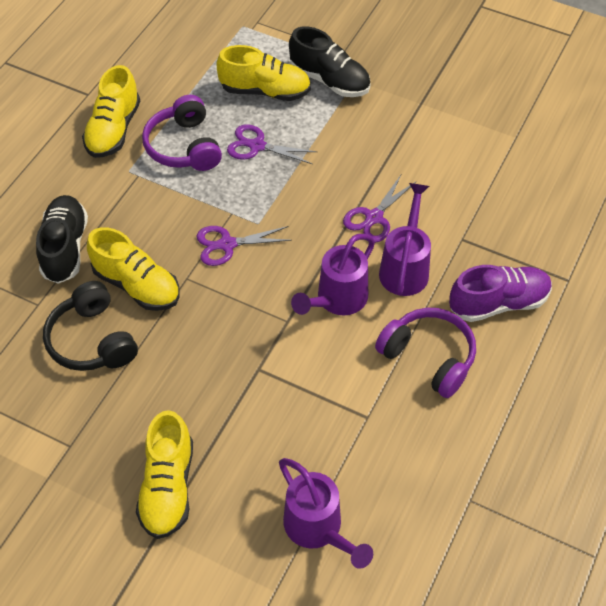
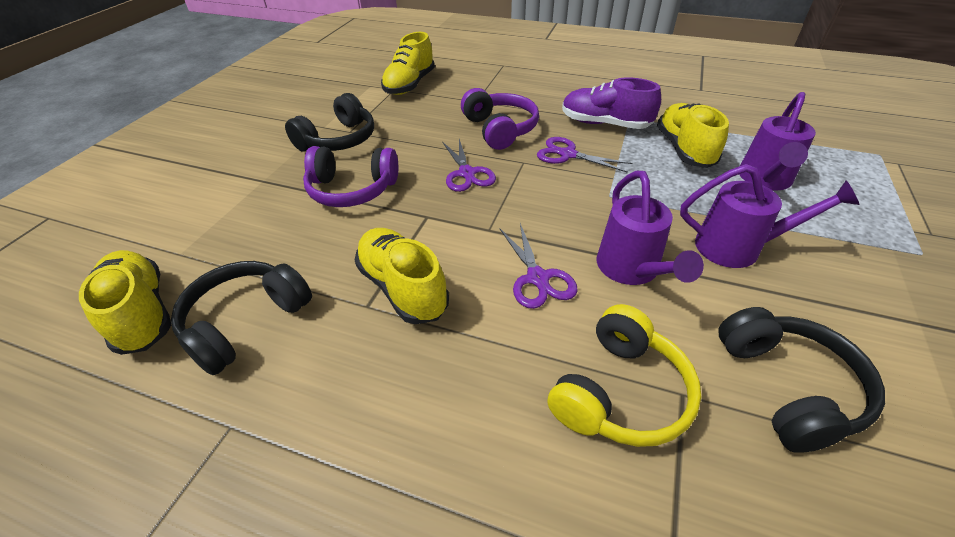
black headphones: 1 -> 3
black shoe: 2 -> 0
yellow headphones: 0 -> 1

